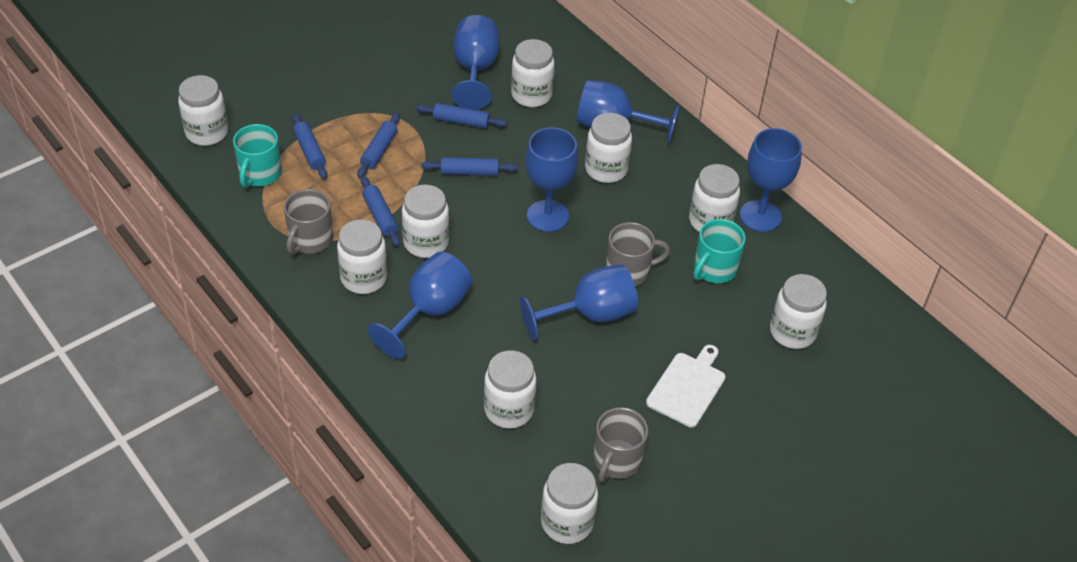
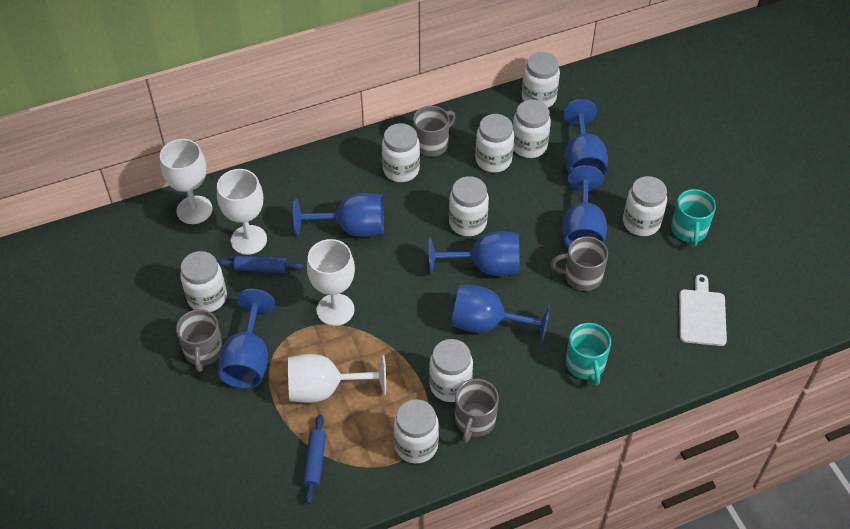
blue rolling pin: 5 -> 2
grey mug: 3 -> 4
white goblet: 0 -> 4

